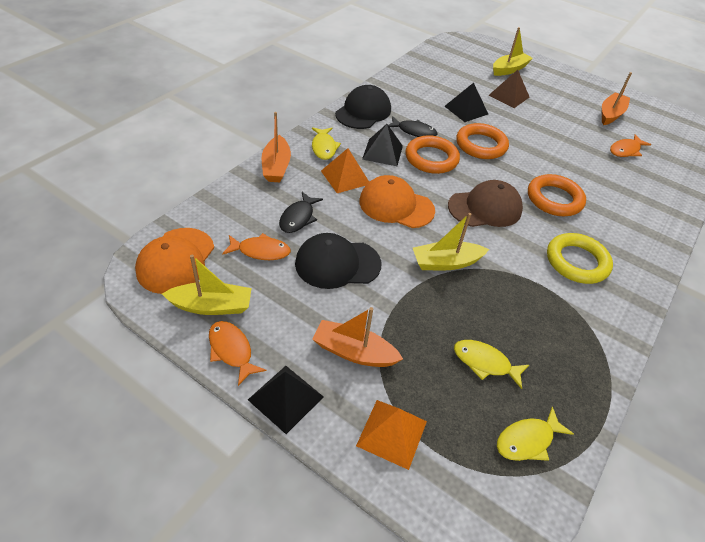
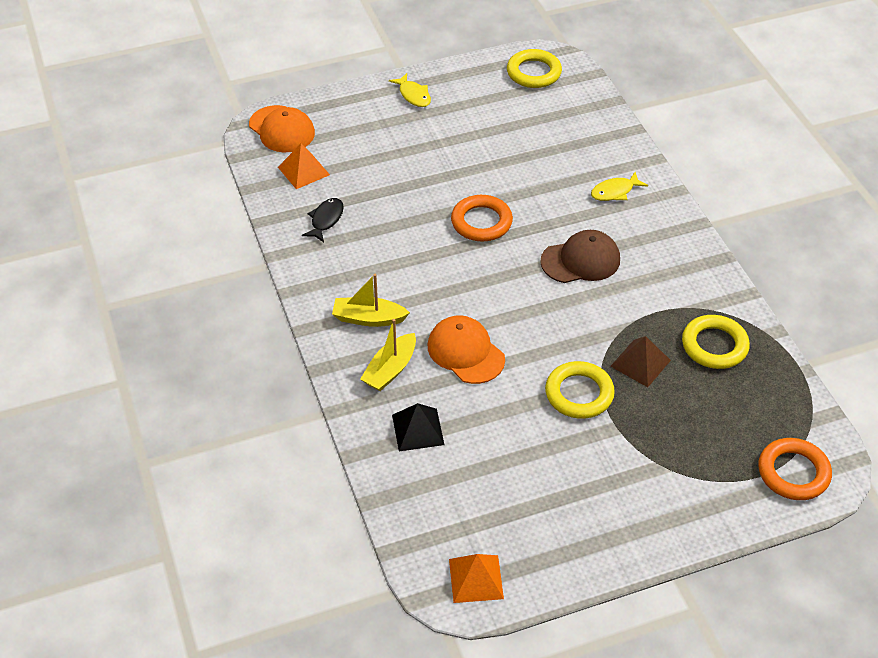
black cap: 2 -> 0
black fish: 2 -> 1
black pyramid: 3 -> 1
orange boat: 3 -> 0
orange fish: 3 -> 0
orange ring: 3 -> 2
yellow boat: 3 -> 2
yellow fish: 3 -> 2
yellow ring: 1 -> 3

